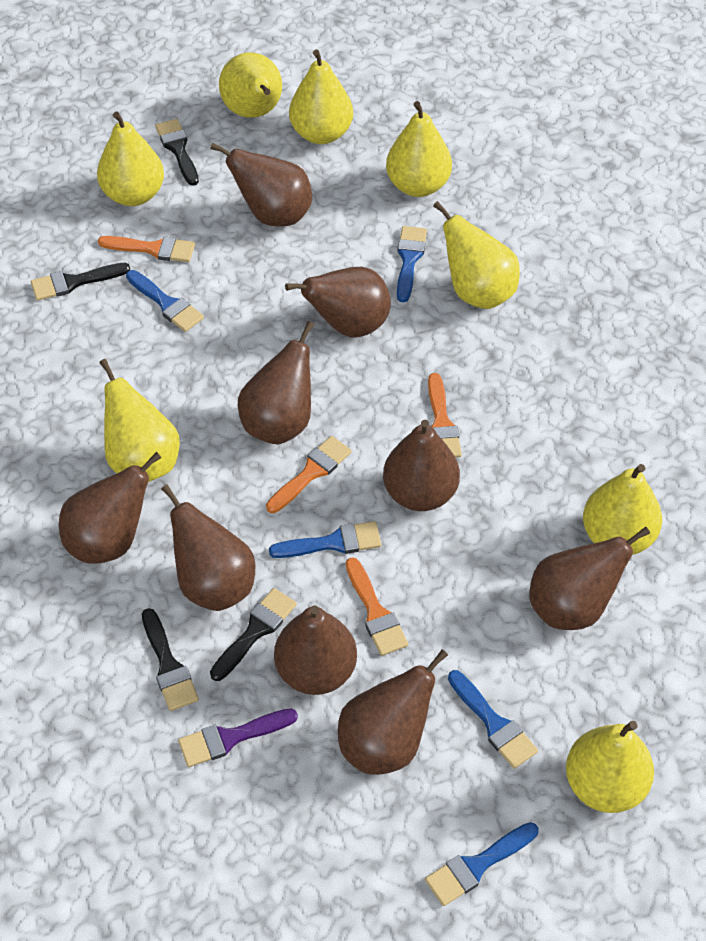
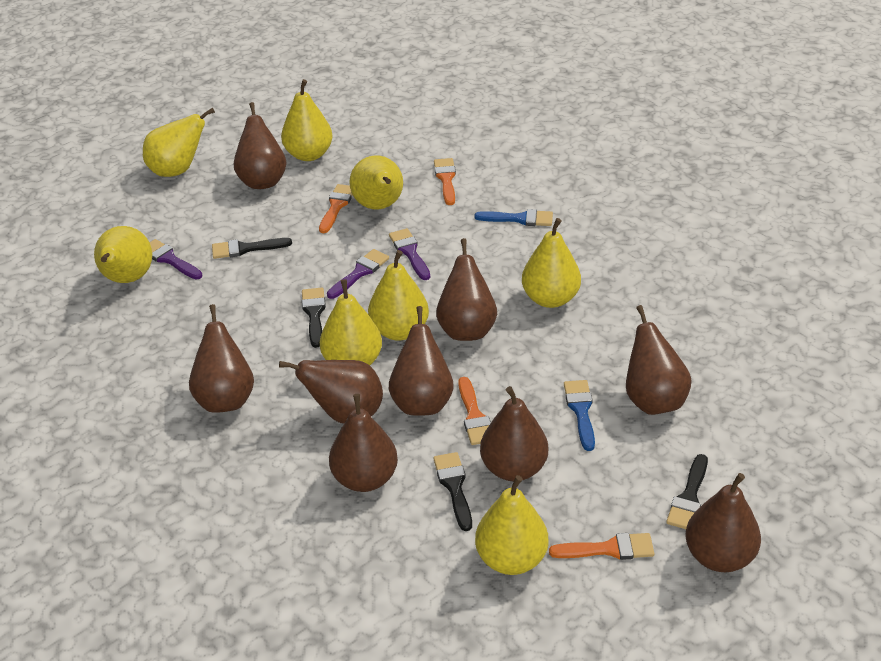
blue brush: 5 -> 2
purple brush: 1 -> 3

